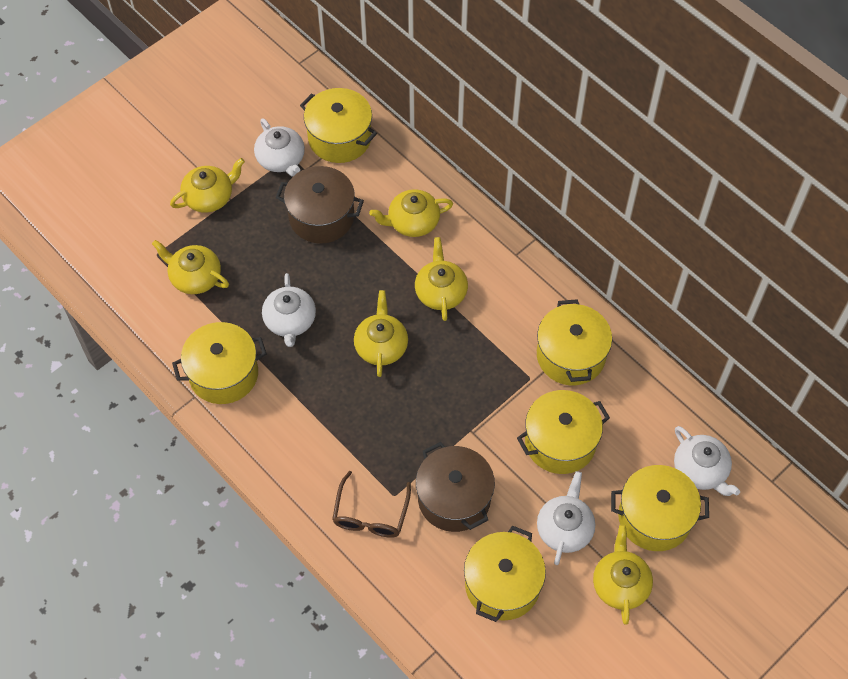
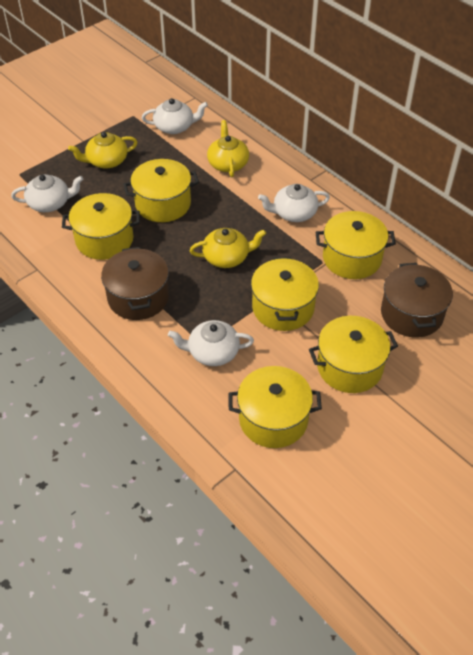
brown glasses: 1 -> 0
yellow teapot: 6 -> 3

